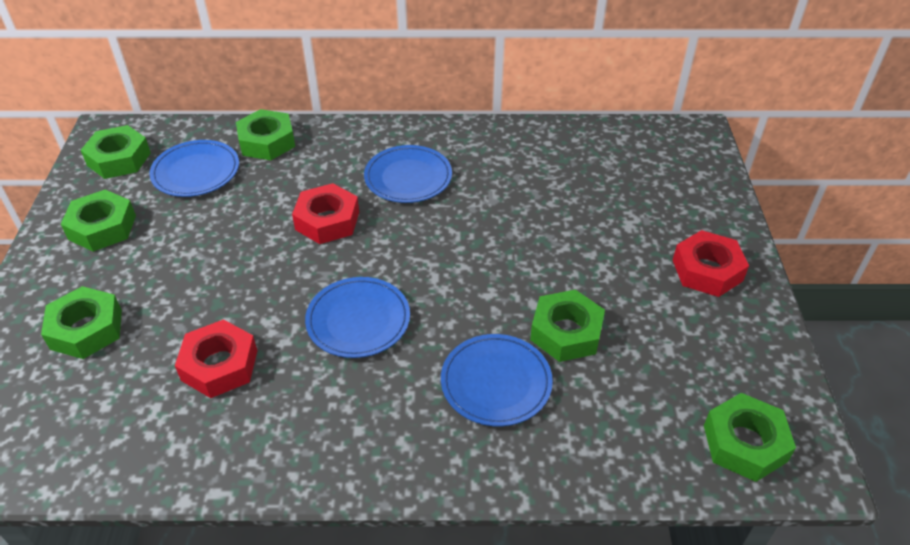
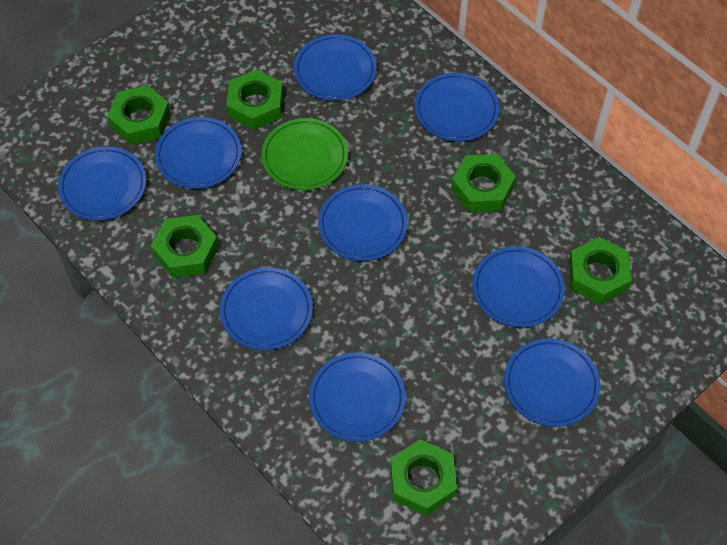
blue plate: 4 -> 9
green plate: 0 -> 1
red nut: 3 -> 0

